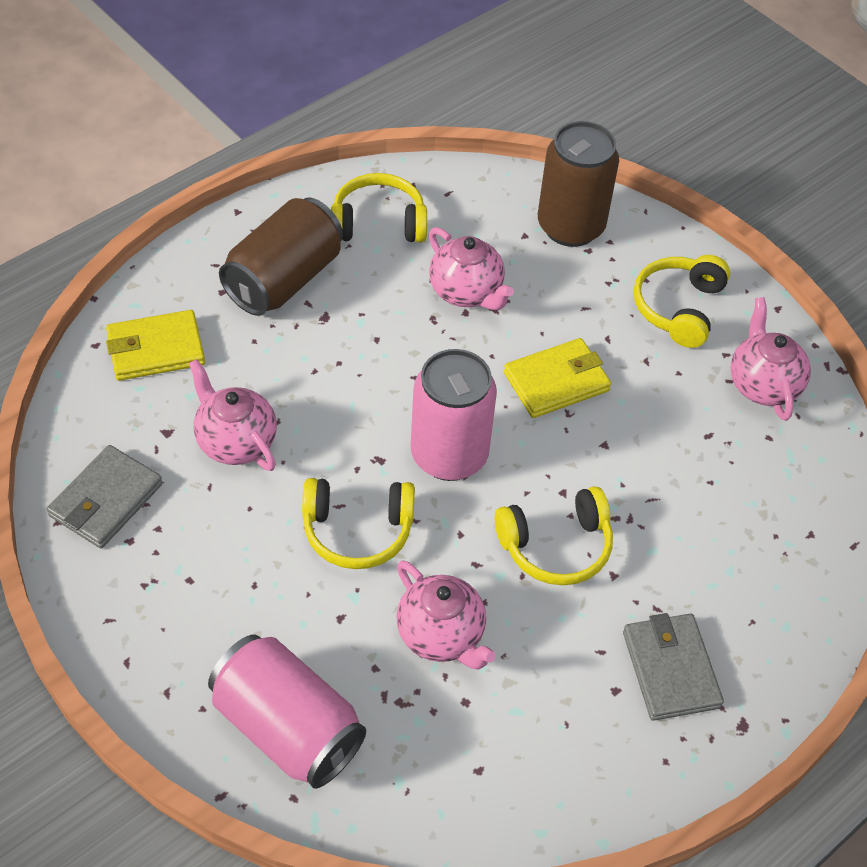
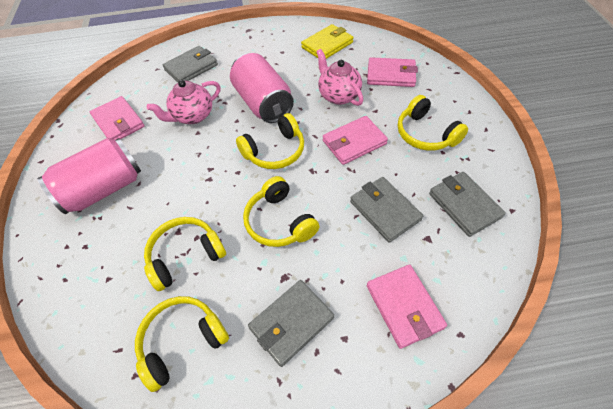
brown can: 2 -> 0
grey wallet: 2 -> 4
pink teapot: 4 -> 2
pink wallet: 0 -> 4
yellow headphones: 4 -> 5
yellow wallet: 2 -> 1

